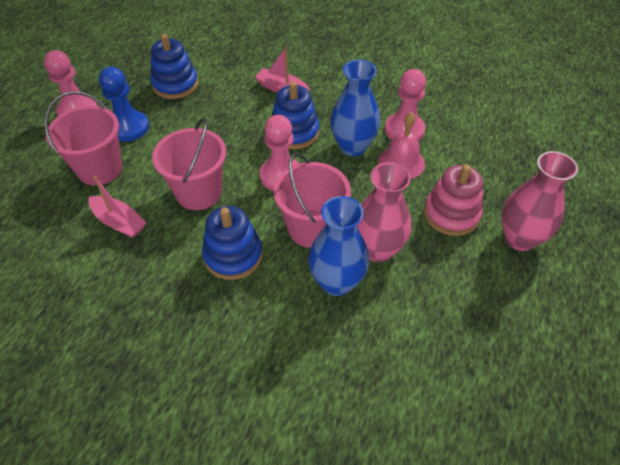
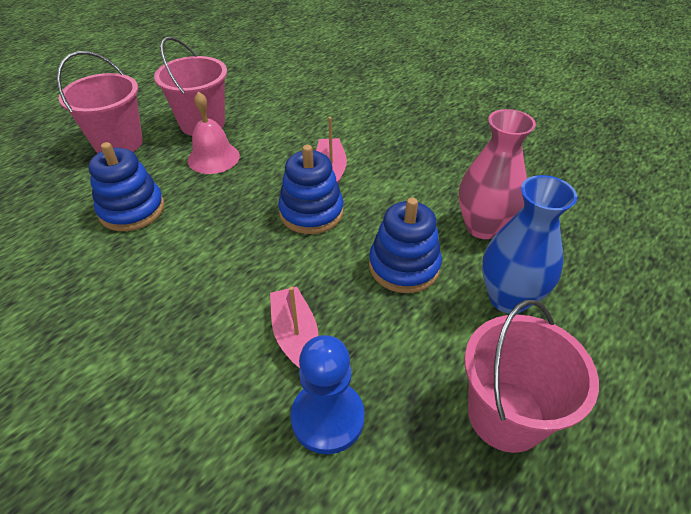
blue vase: 2 -> 1
pink pawn: 3 -> 0
pink stacking toy: 1 -> 0
pink vase: 2 -> 1

